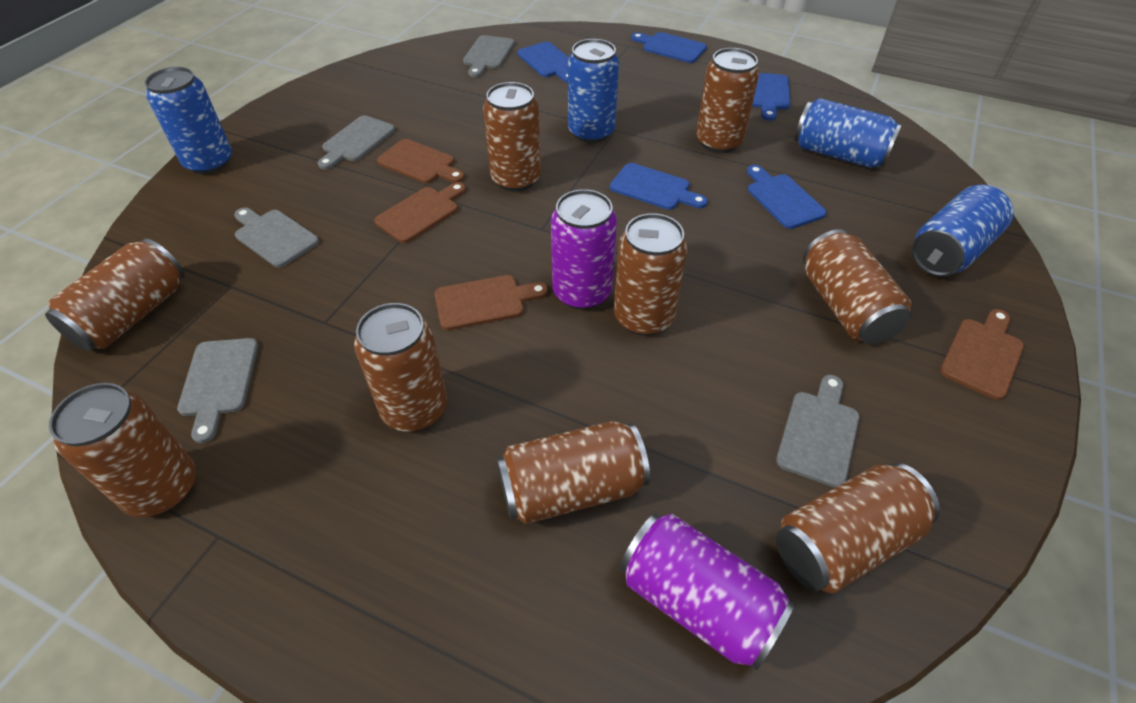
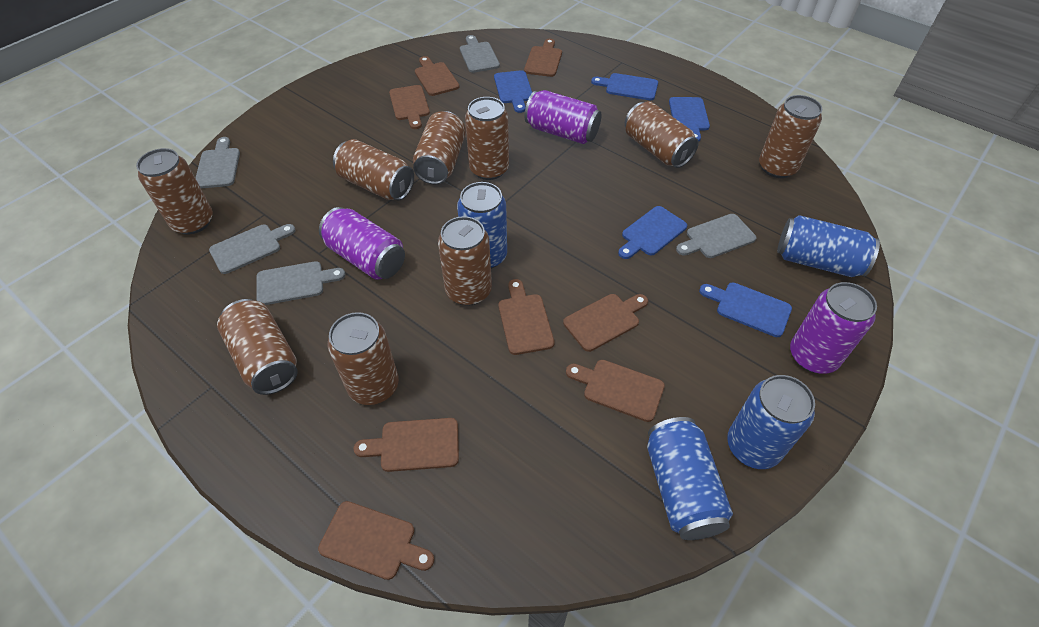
brown cutting board: 4 -> 8
purple can: 2 -> 3

